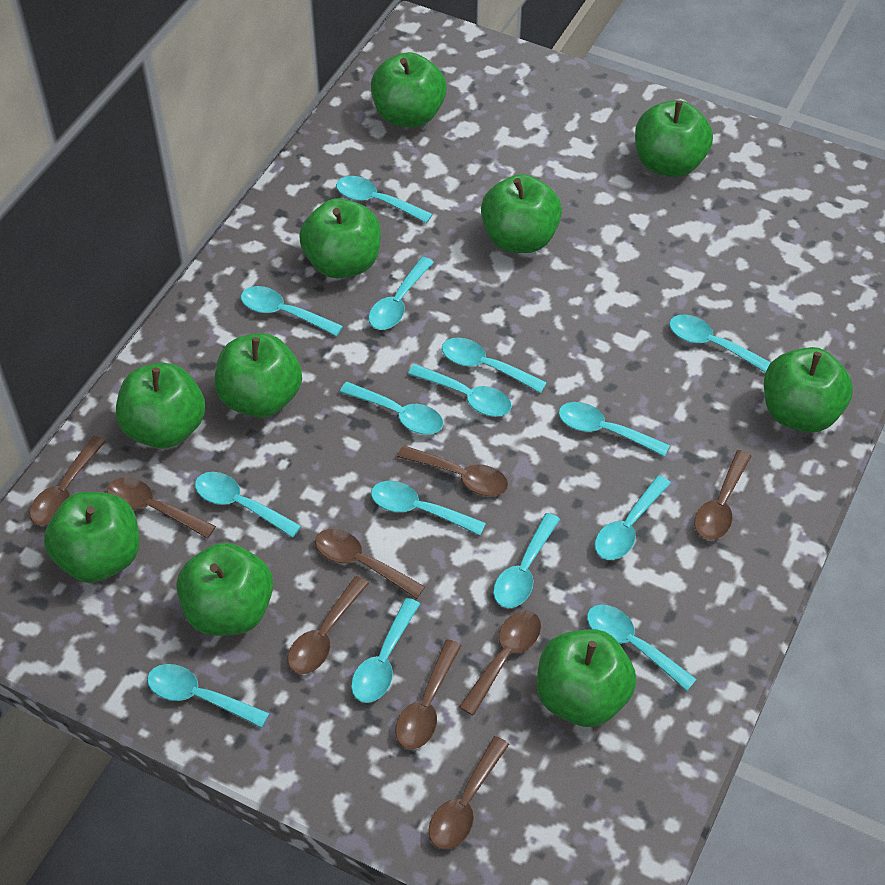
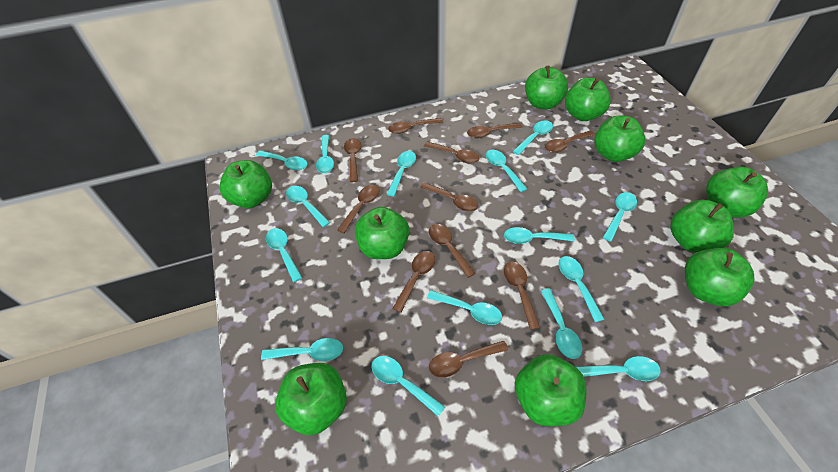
brown spoon: 9 -> 11

